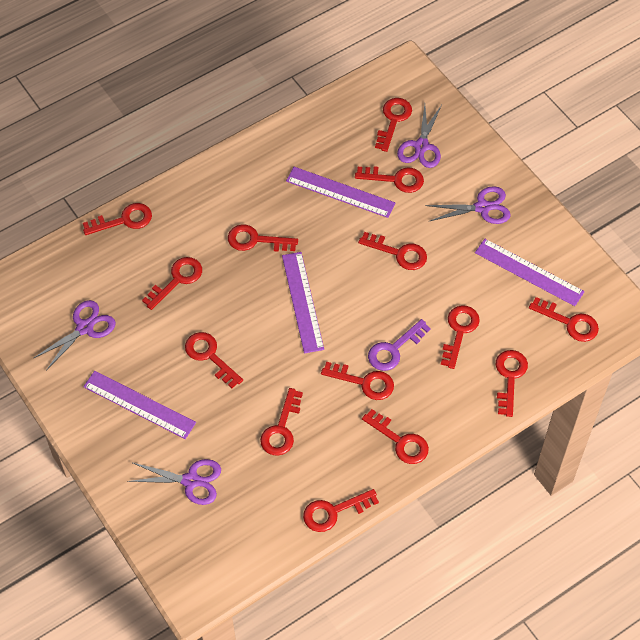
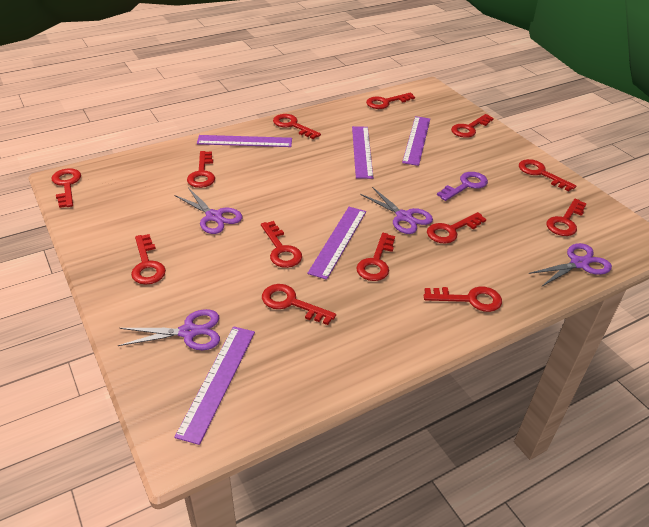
purple ruler: 4 -> 5
red key: 14 -> 13

